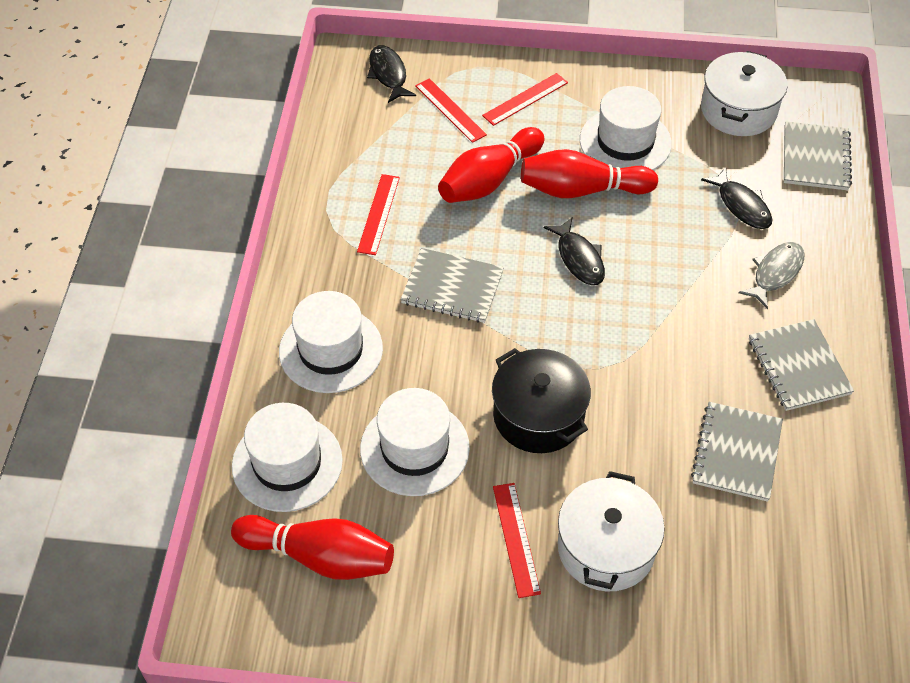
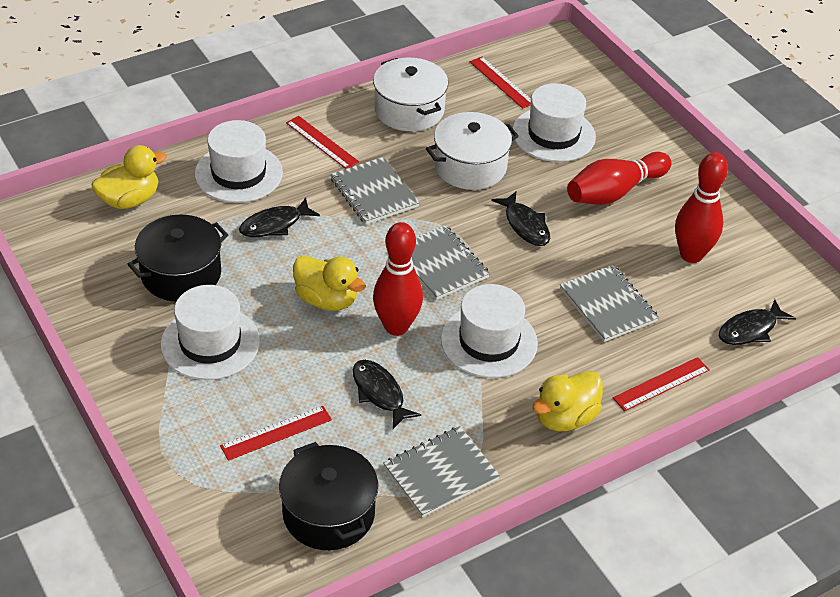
black fish: 3 -> 4
black pot: 1 -> 2
grey fish: 1 -> 0
yellow duck: 0 -> 3

